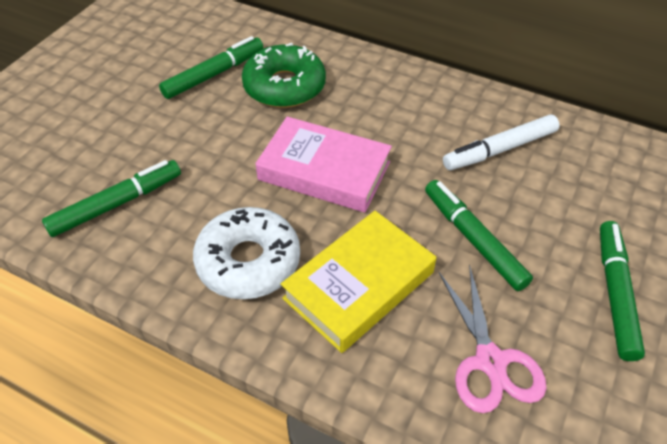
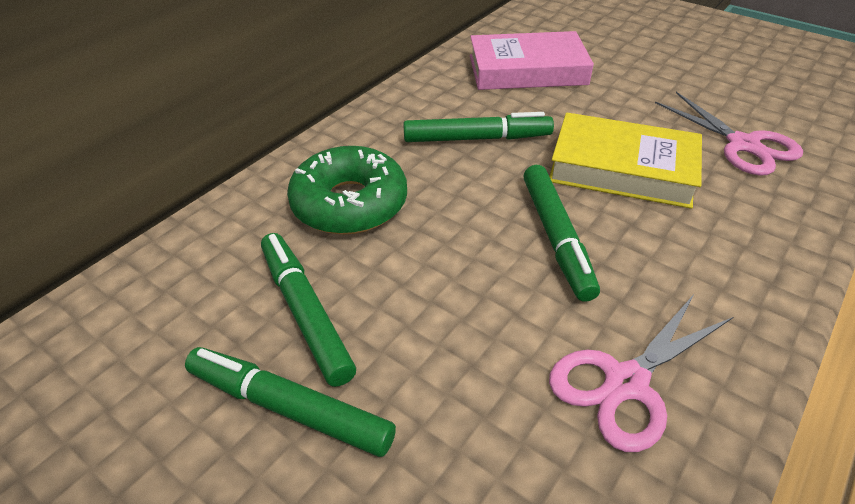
pink scissors: 1 -> 2
white donut: 1 -> 0
white marker: 1 -> 0

